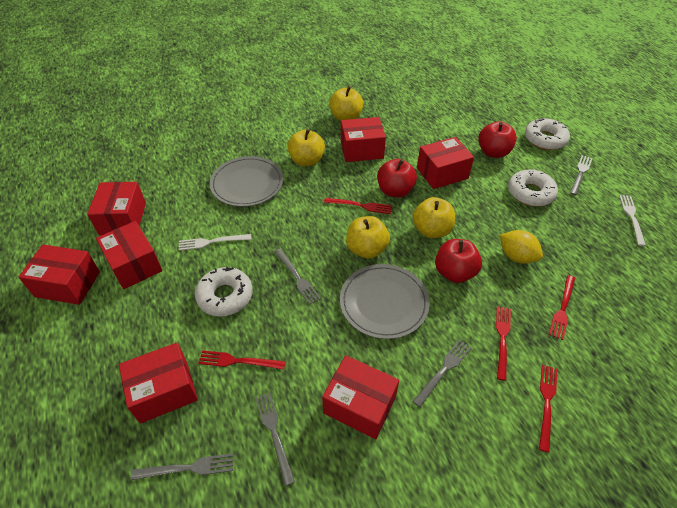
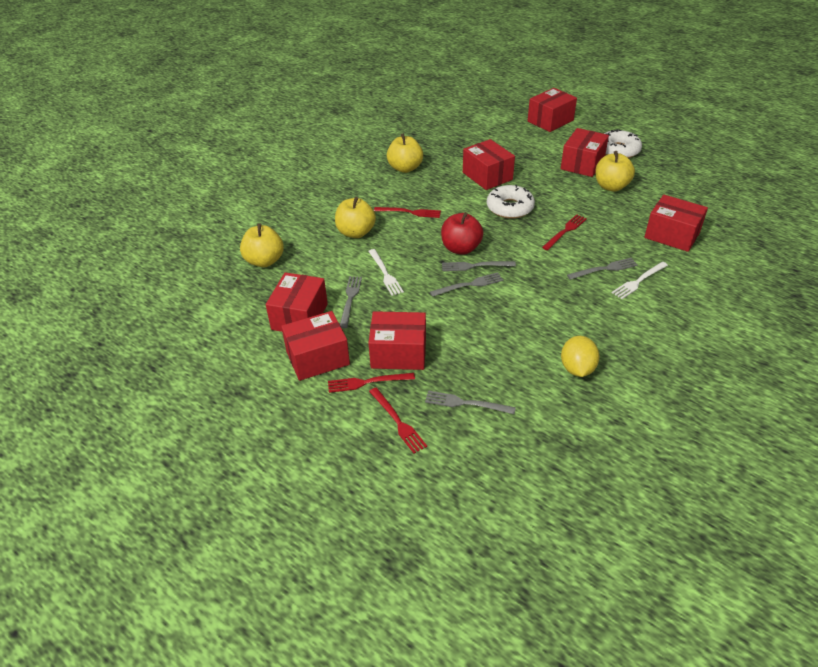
grey plate: 2 -> 0
red apple: 3 -> 1
red fork: 5 -> 4
white donut: 3 -> 2

